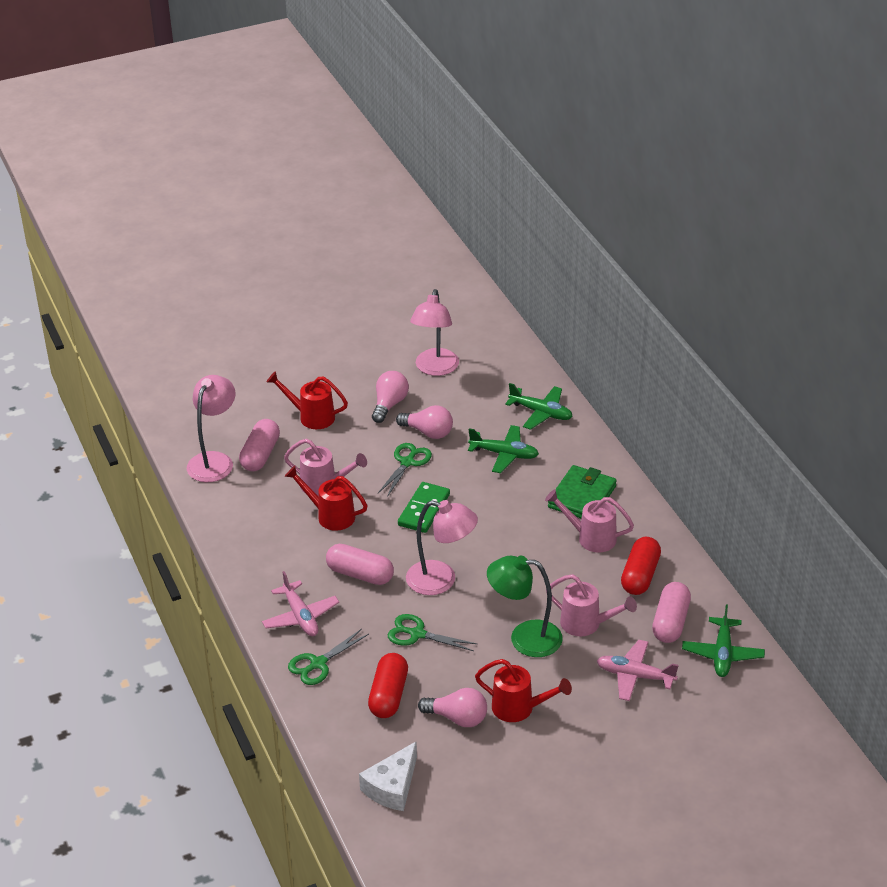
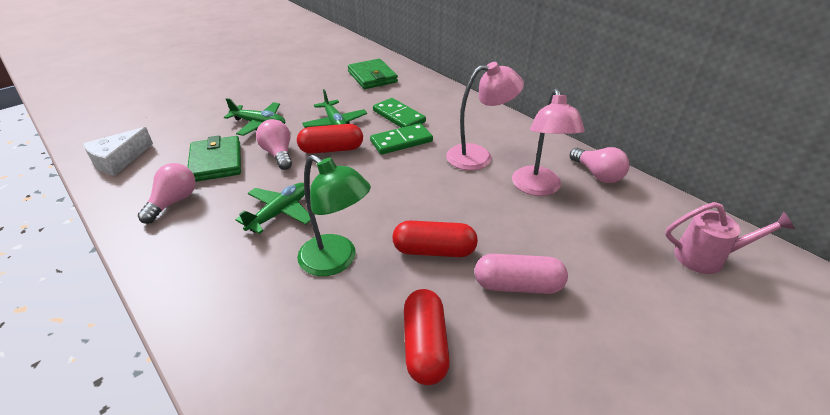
green domino: 1 -> 2
green scissors: 3 -> 0
green wallet: 1 -> 2
pink capsule: 3 -> 1
pink lamp: 3 -> 2
pink plane: 2 -> 0
pink watering can: 3 -> 1
red capsule: 2 -> 3
red watering can: 3 -> 0

